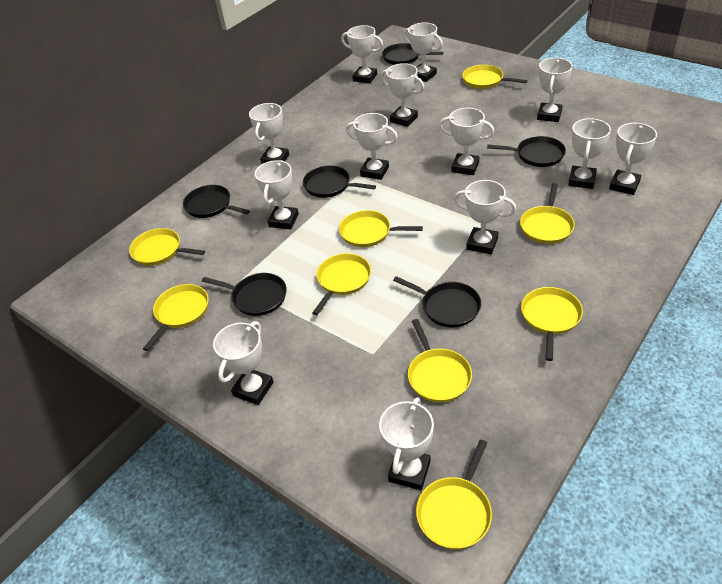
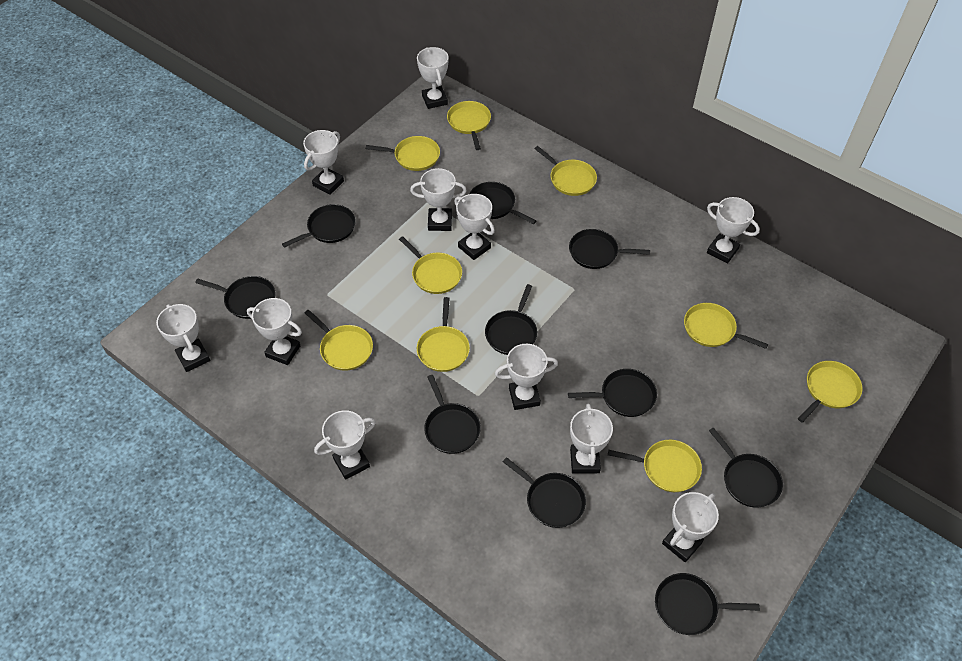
black pan: 6 -> 10
white trophy: 13 -> 11

